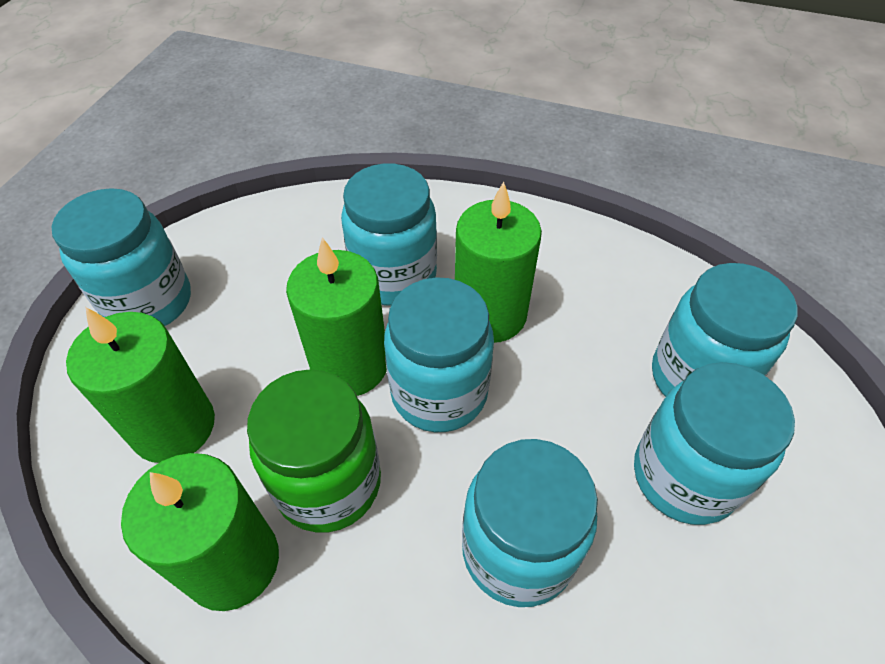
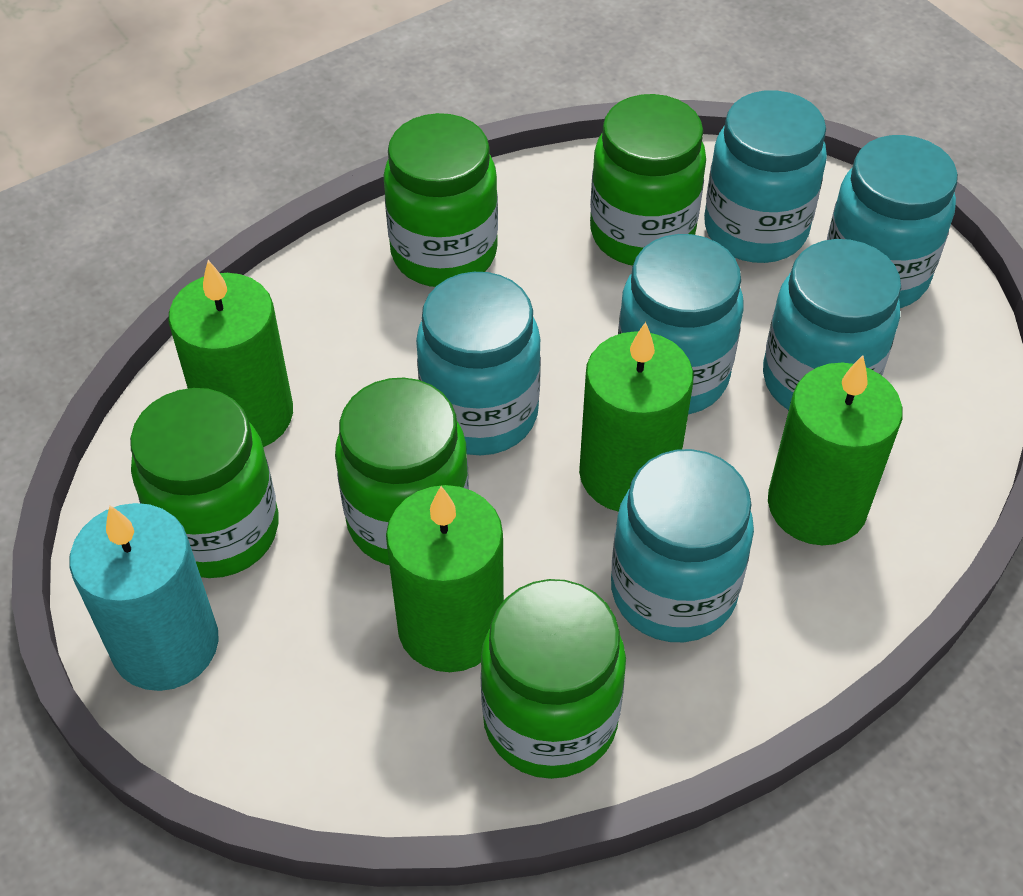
green jar: 1 -> 5
turquoise candle: 0 -> 1

